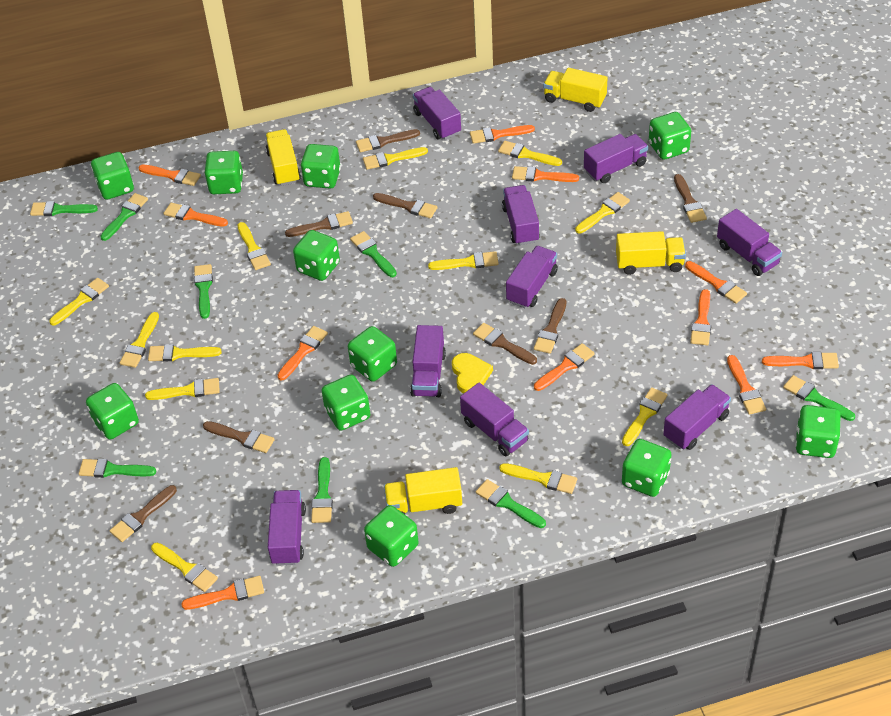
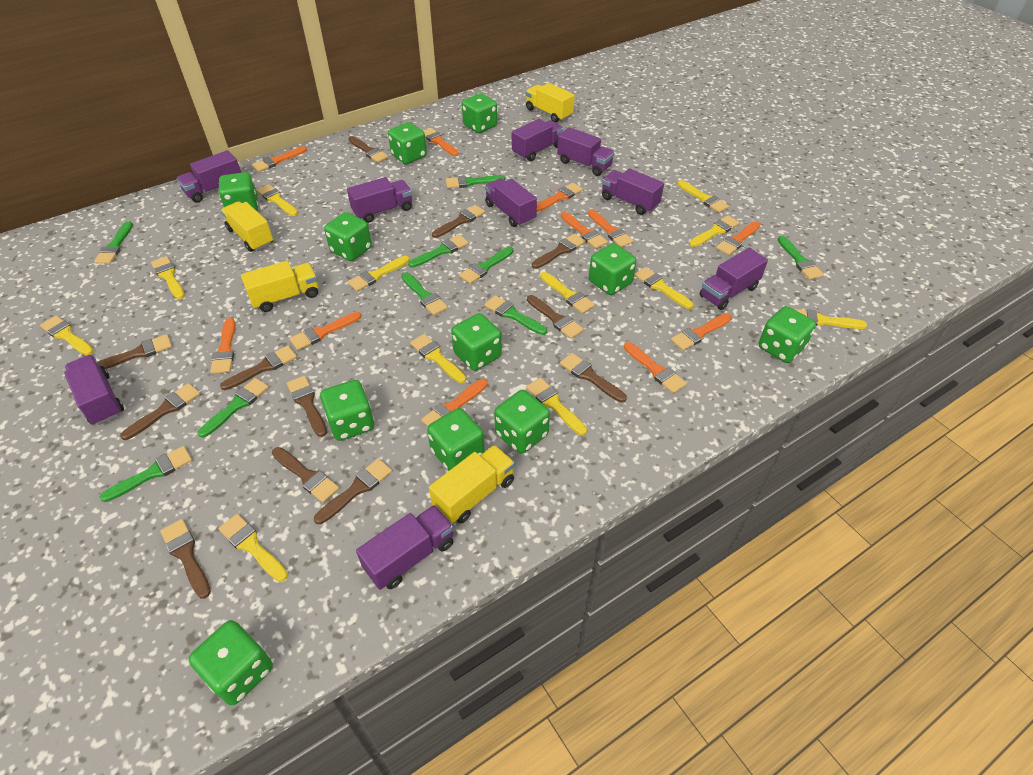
brown brush: 8 -> 12
green brush: 8 -> 9
yellow heart: 1 -> 0

